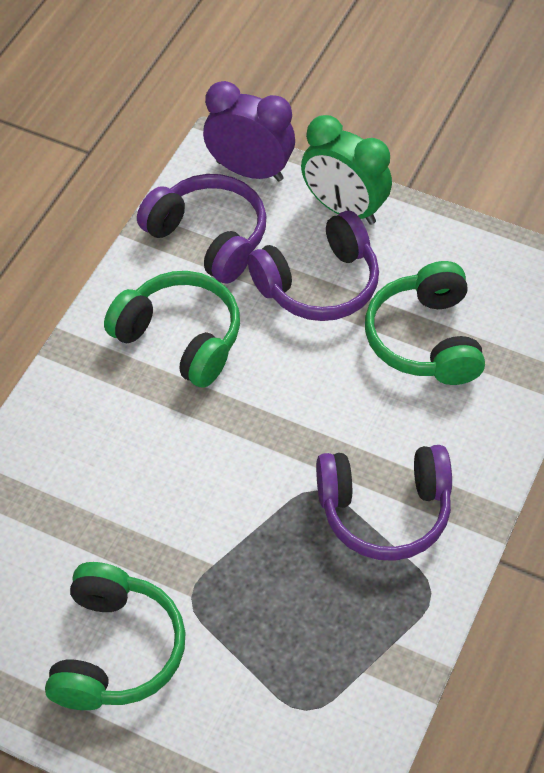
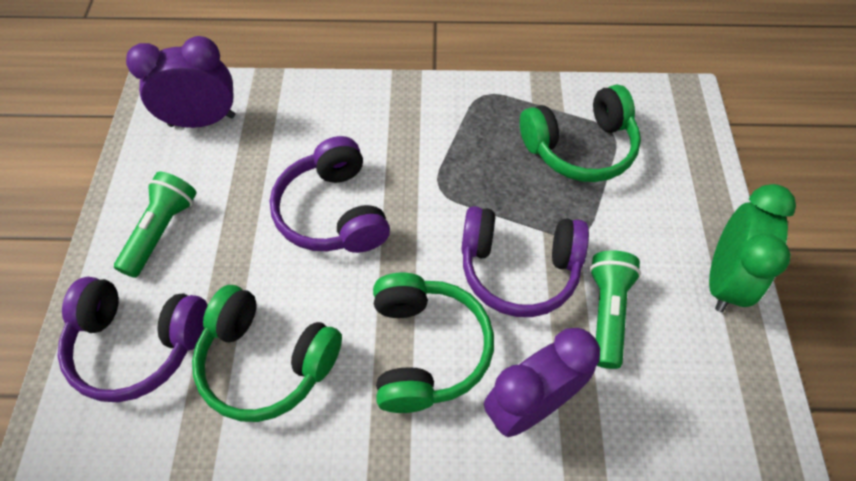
green flashlight: 0 -> 2
purple clock: 1 -> 2

